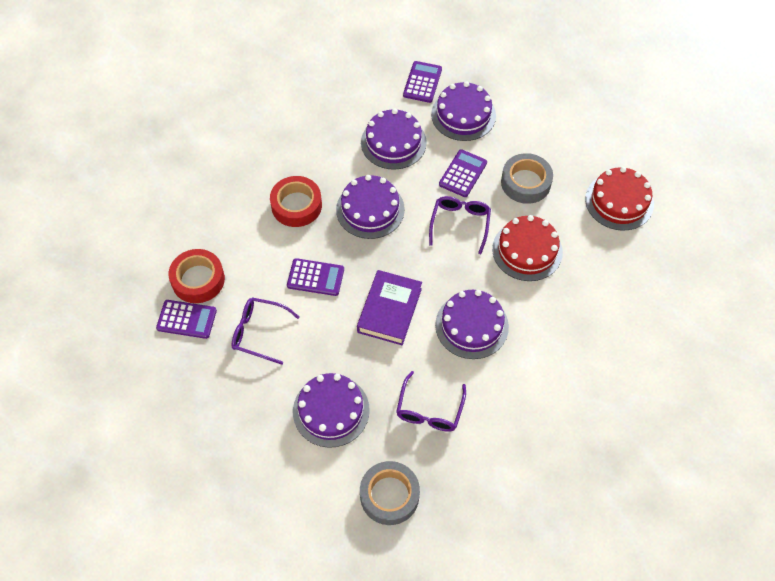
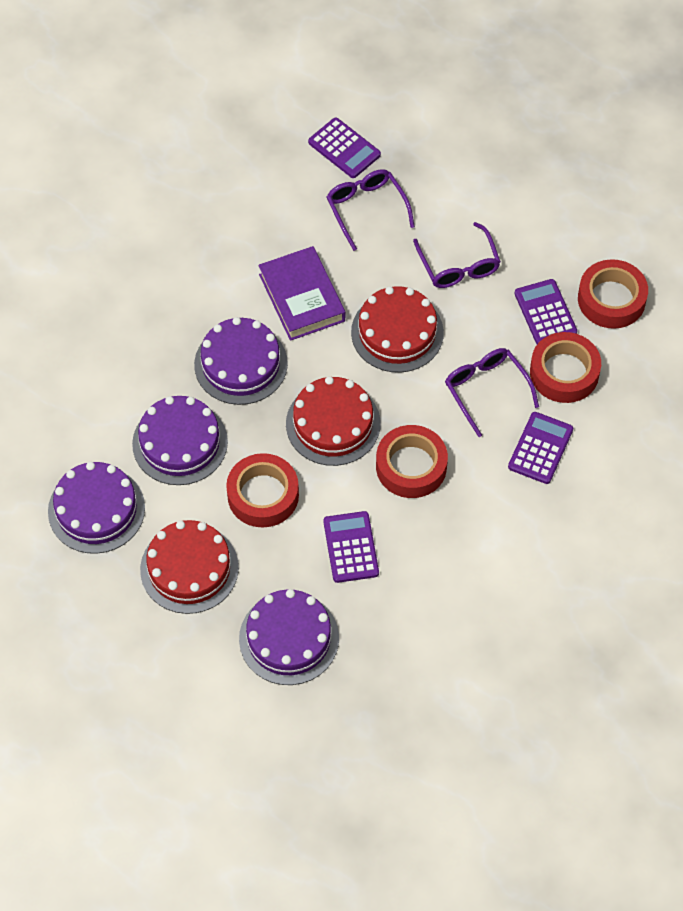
grey tape: 2 -> 0
purple cake: 5 -> 4
red cake: 2 -> 3
red tape: 2 -> 4

